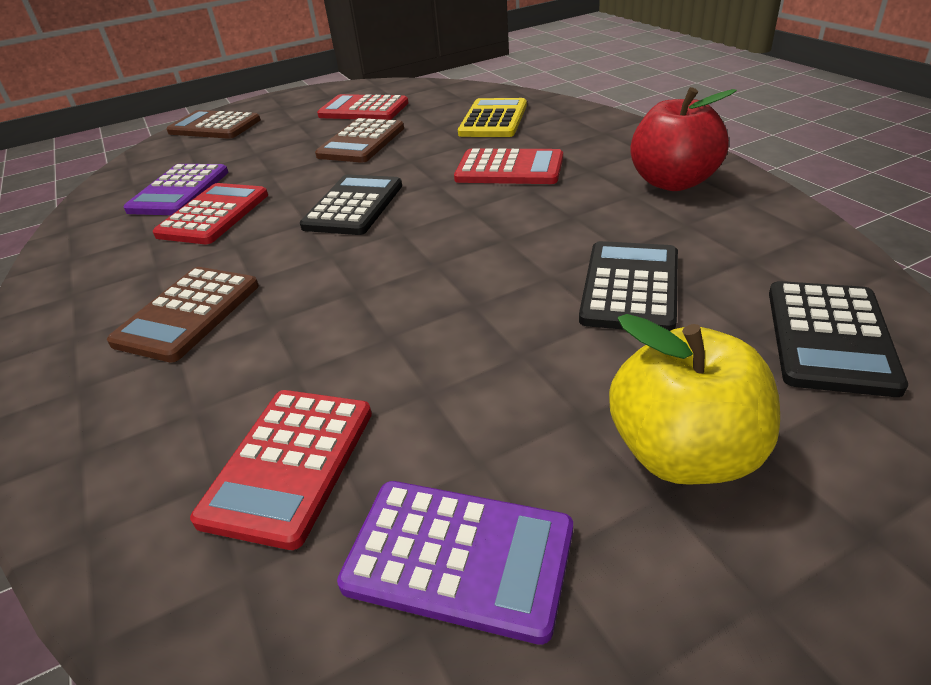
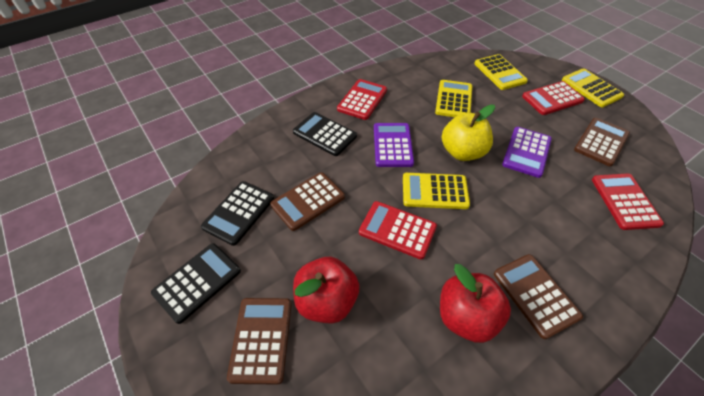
brown calculator: 3 -> 4
red apple: 1 -> 2
yellow calculator: 1 -> 4

